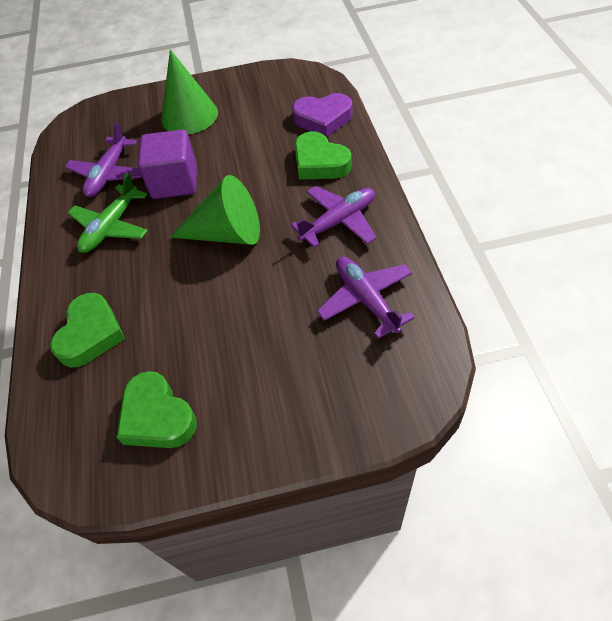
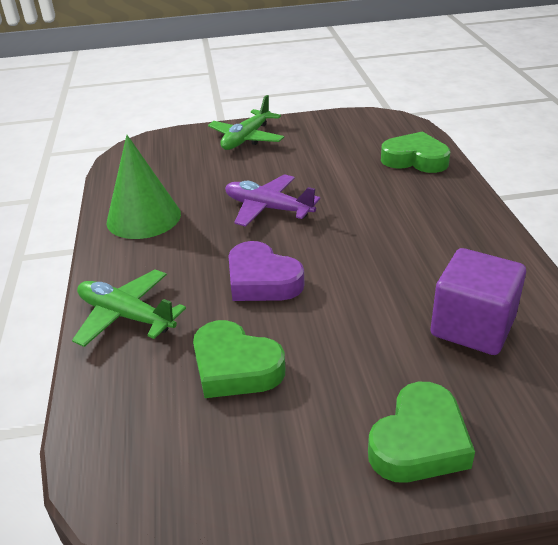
green cone: 2 -> 1
green plane: 1 -> 2
purple plane: 3 -> 1

